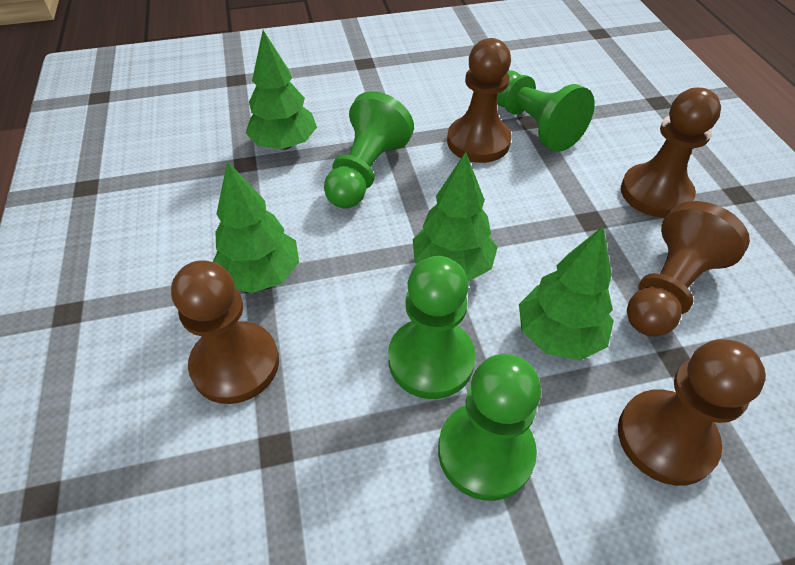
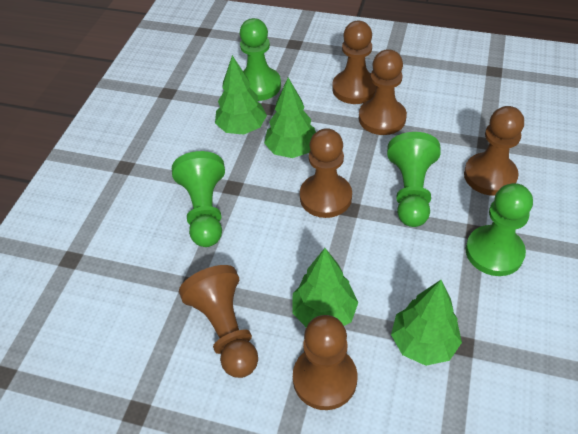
brown pawn: 5 -> 6

